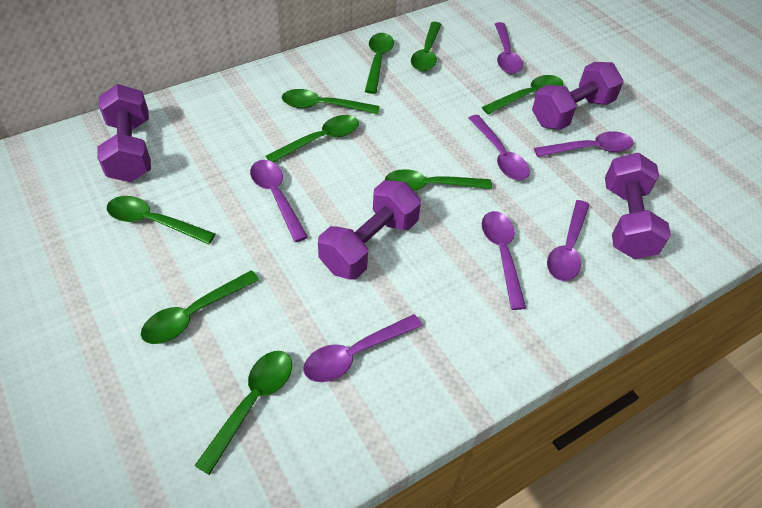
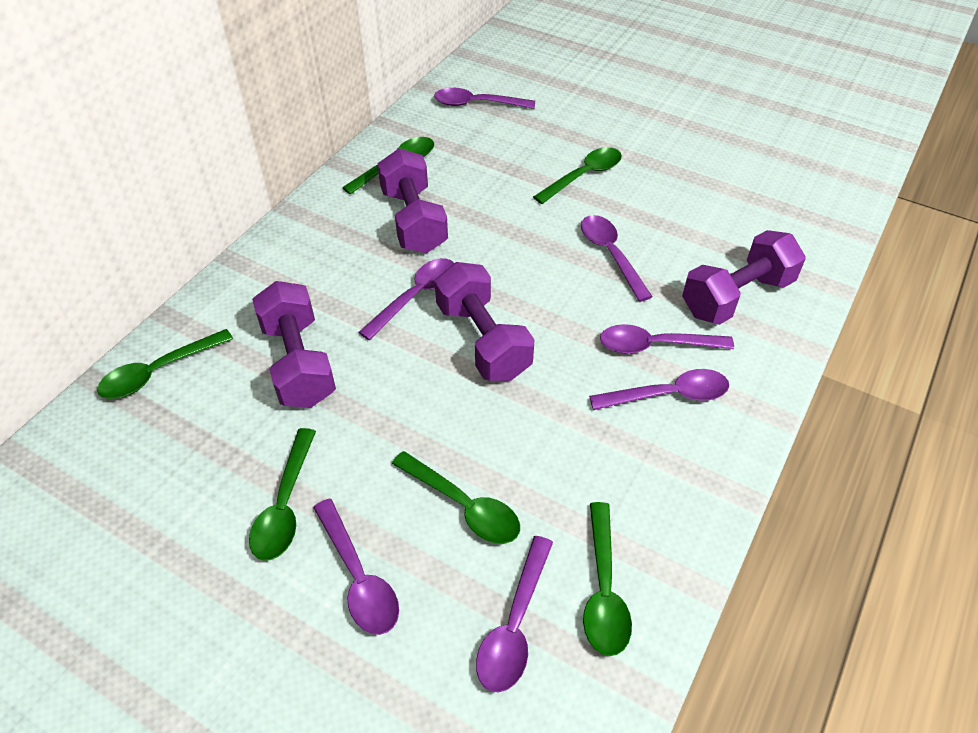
green spoon: 9 -> 6

